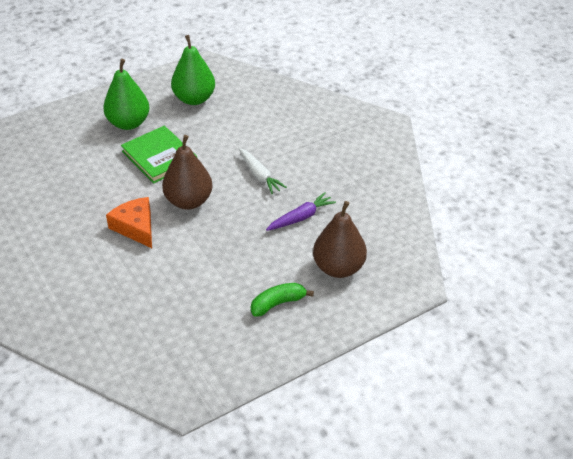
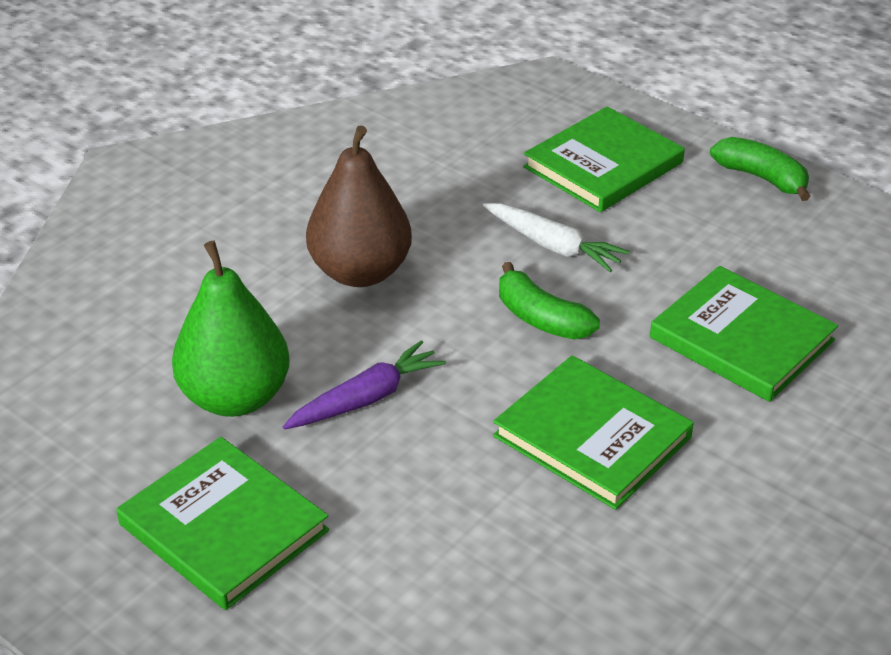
brown pear: 2 -> 1
green banana: 1 -> 2
green book: 1 -> 4
green pear: 2 -> 1
orange cheese: 1 -> 0

